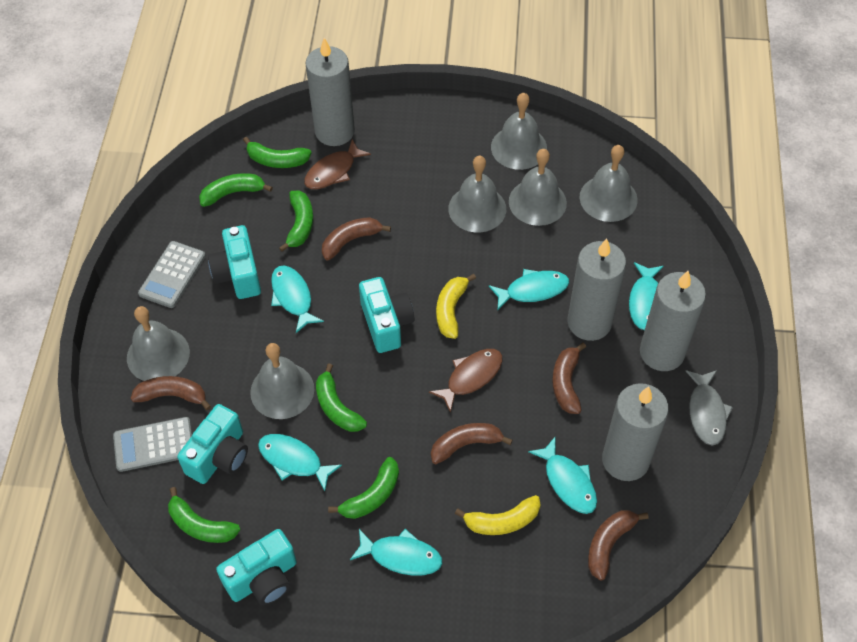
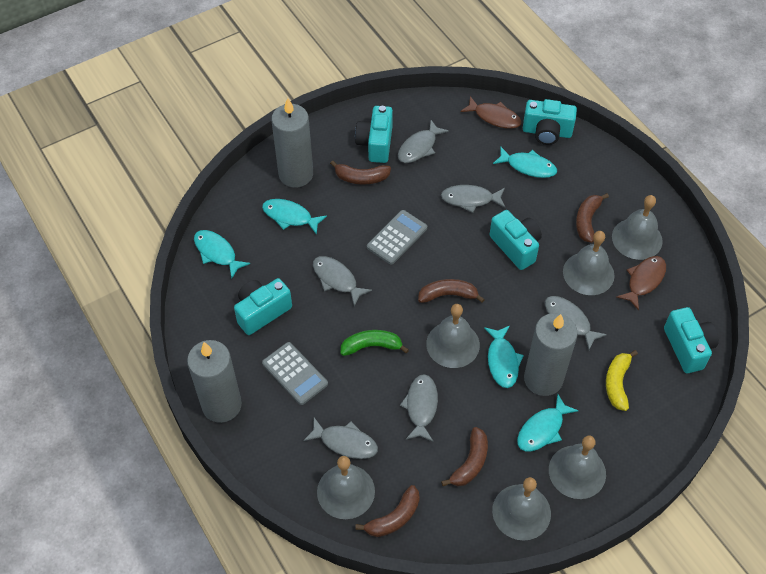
green banana: 6 -> 1
grey candle: 4 -> 3
grey fish: 1 -> 6
turquoise camera: 4 -> 5
turquoise fish: 6 -> 5
yellow banana: 2 -> 1

